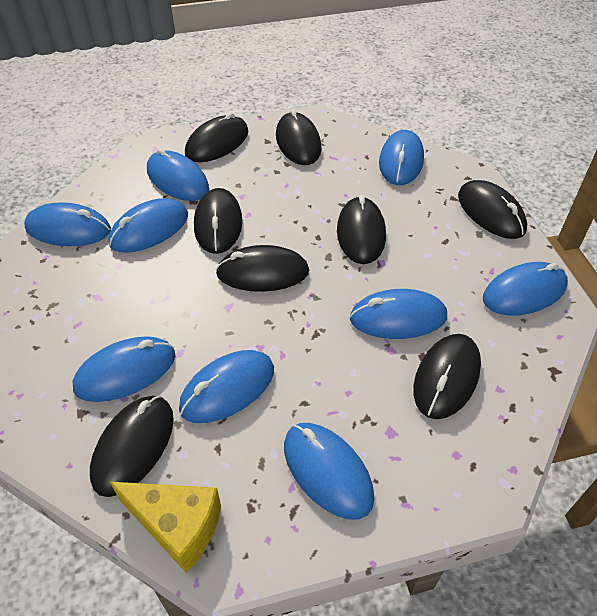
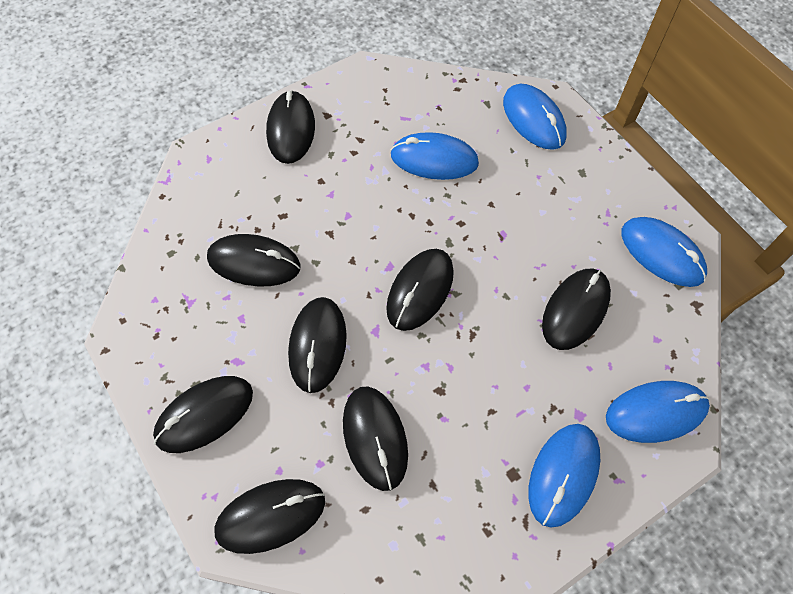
blue mouse: 9 -> 5
yellow cheese: 1 -> 0

